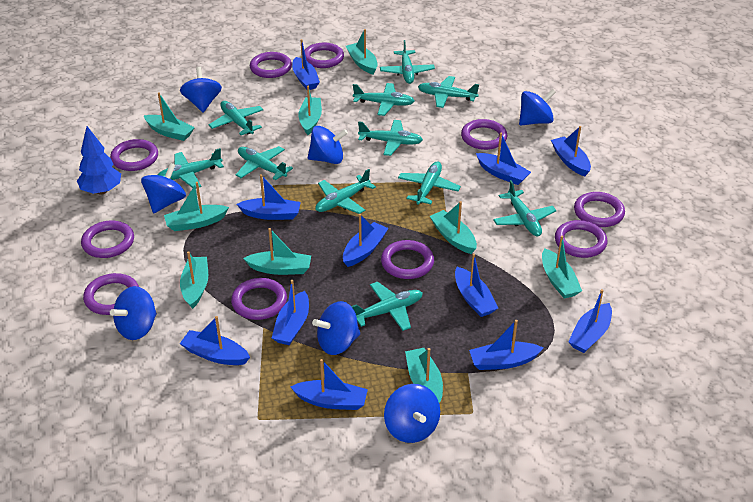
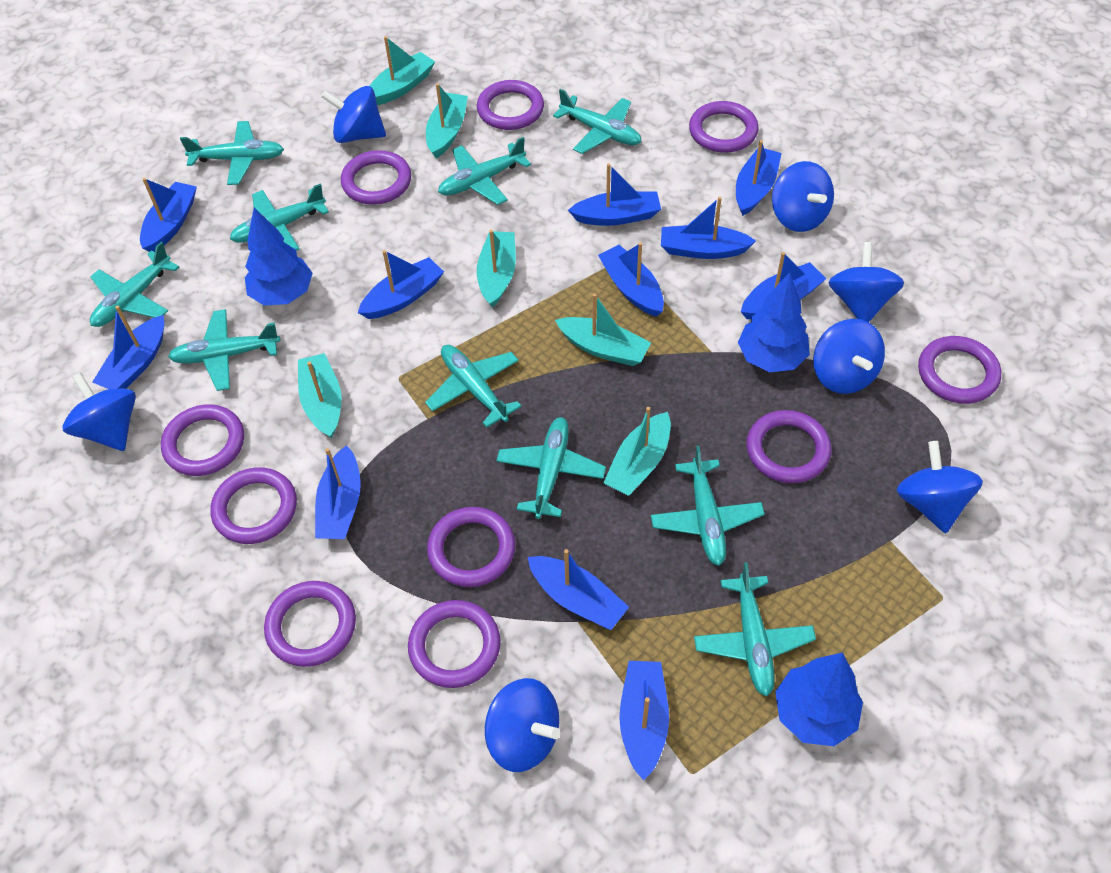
blue tree: 1 -> 3
turquoise boat: 9 -> 6
turquoise plane: 11 -> 10

